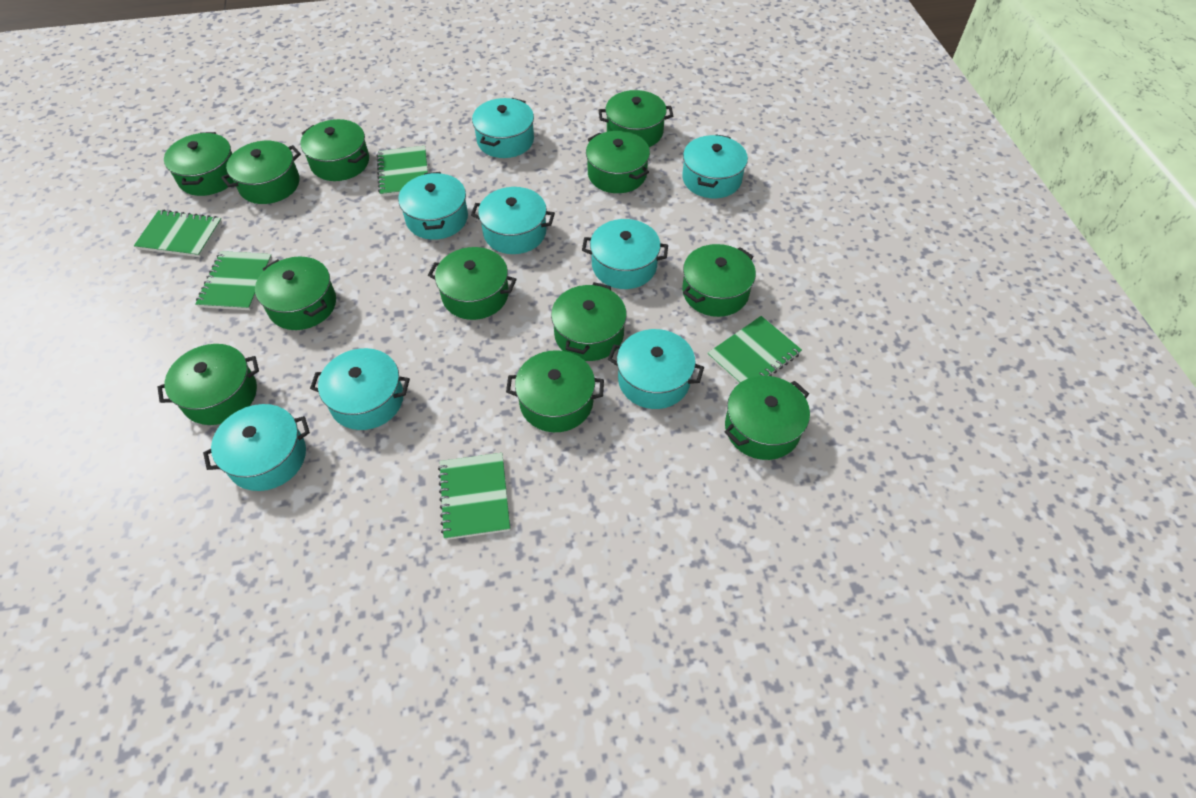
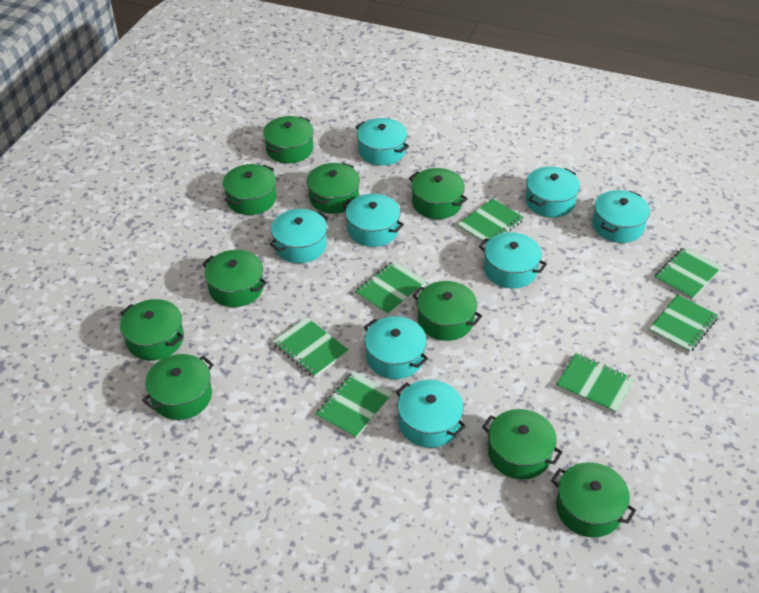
green notebook: 5 -> 7
green pot: 12 -> 10

